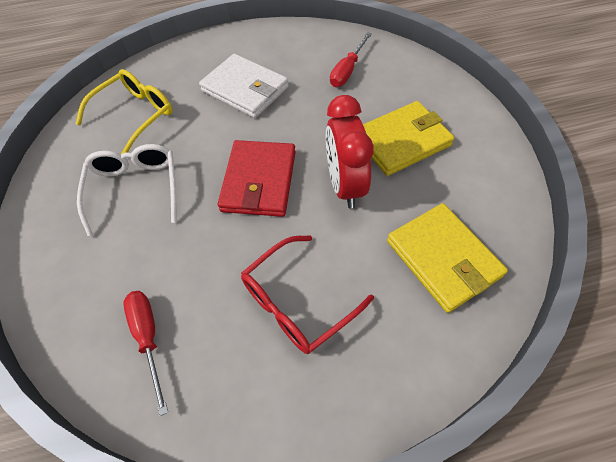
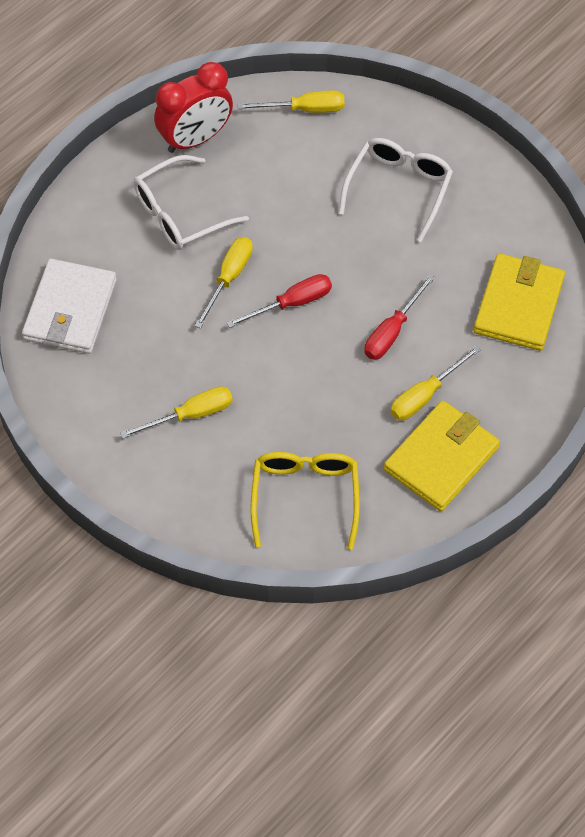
red glasses: 1 -> 0
red wallet: 1 -> 0
white glasses: 1 -> 2
yellow screwdriver: 0 -> 4

